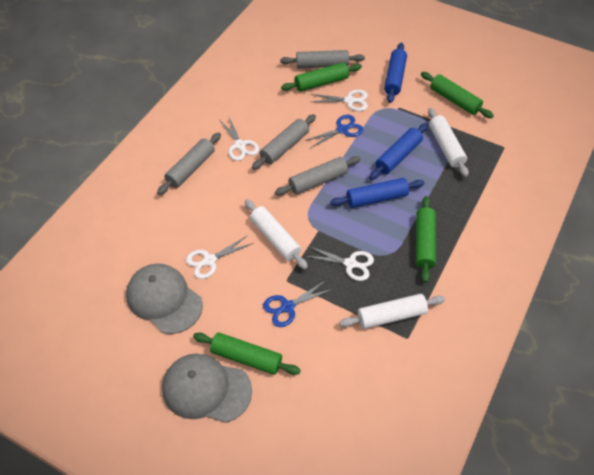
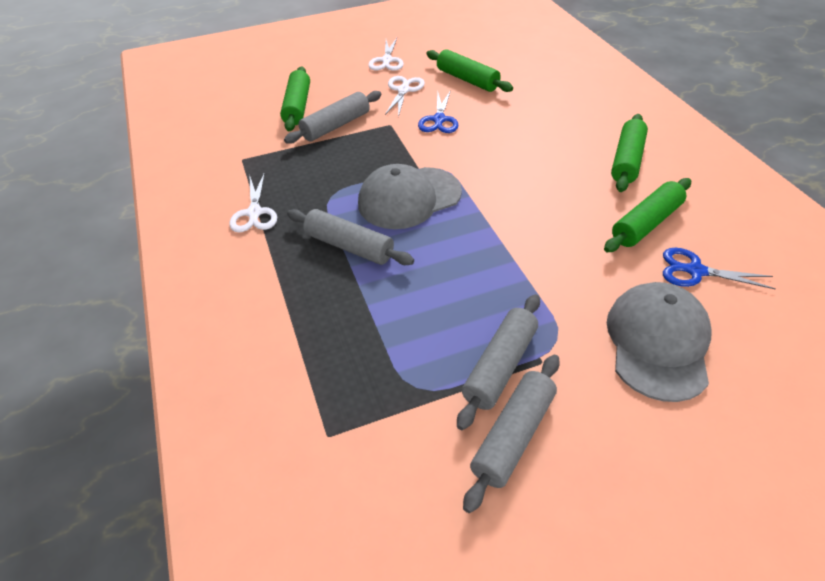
blue rolling pin: 3 -> 0
white rolling pin: 3 -> 0
white scissors: 4 -> 3

